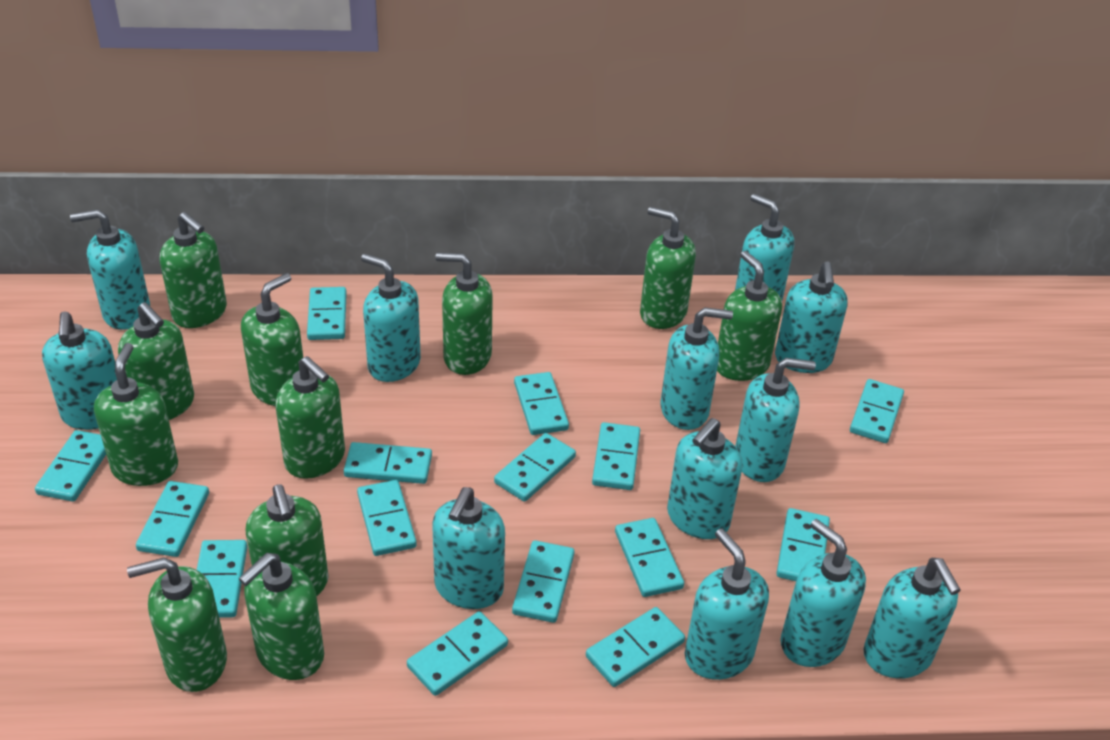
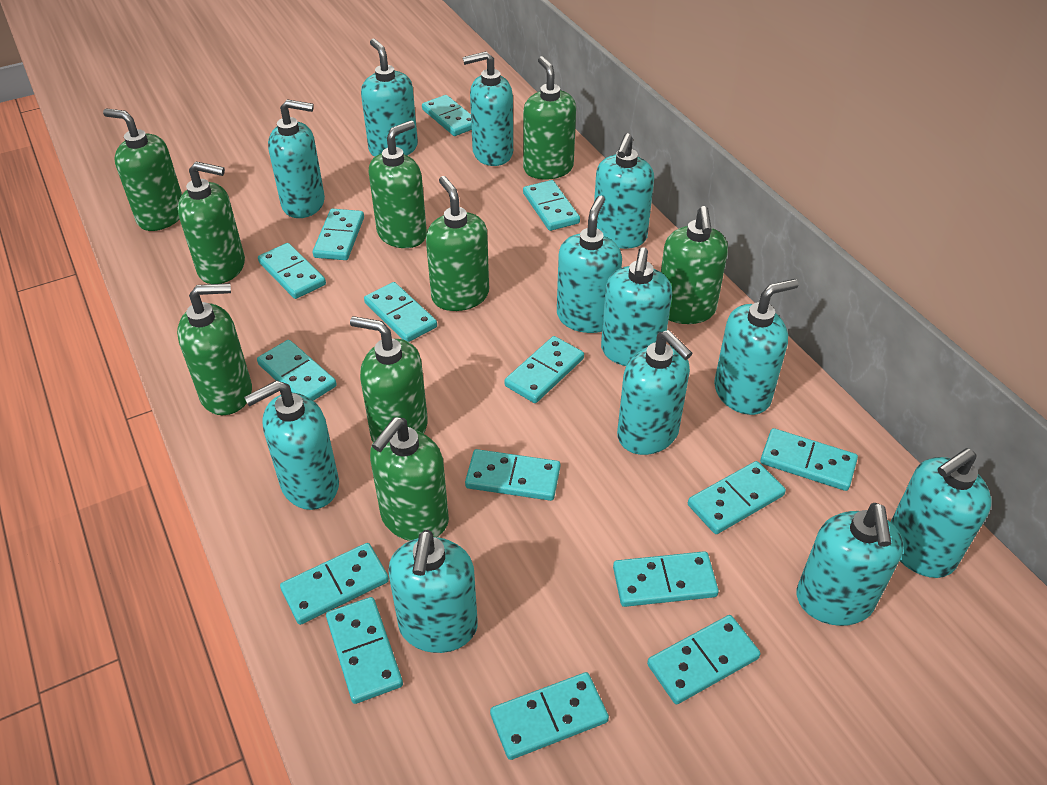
green soap dispenser: 11 -> 9

